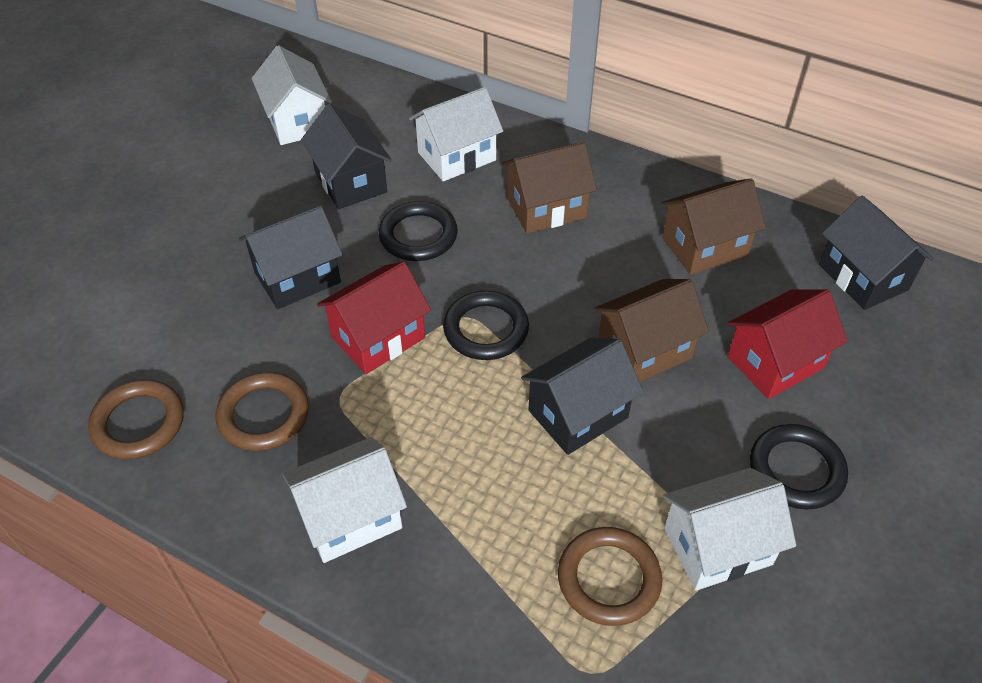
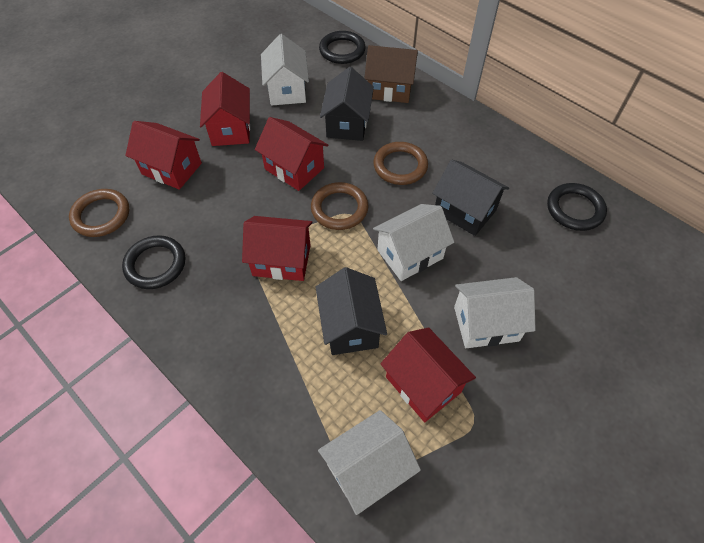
black house: 4 -> 3
brown house: 3 -> 1
red house: 2 -> 5

